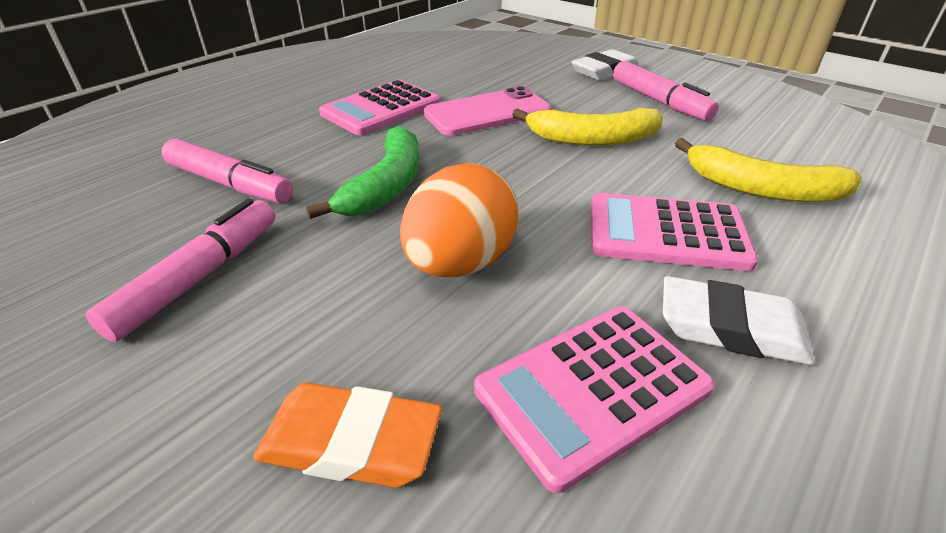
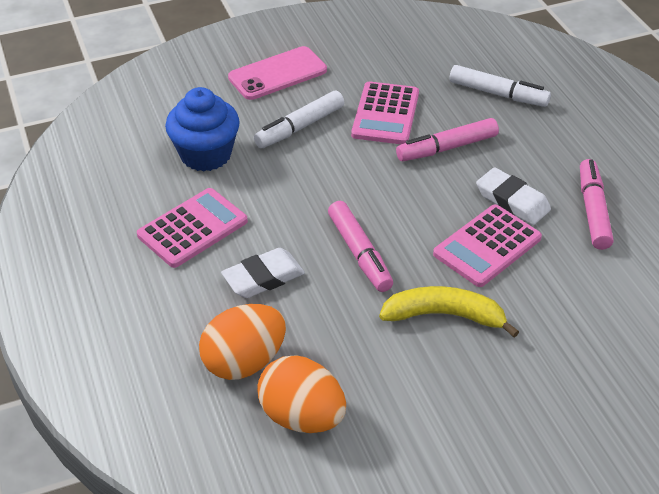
blue cupcake: 0 -> 1
green banana: 1 -> 0
orange egg: 1 -> 2
orange eraser: 1 -> 0
white marker: 0 -> 2
yellow banana: 2 -> 1

